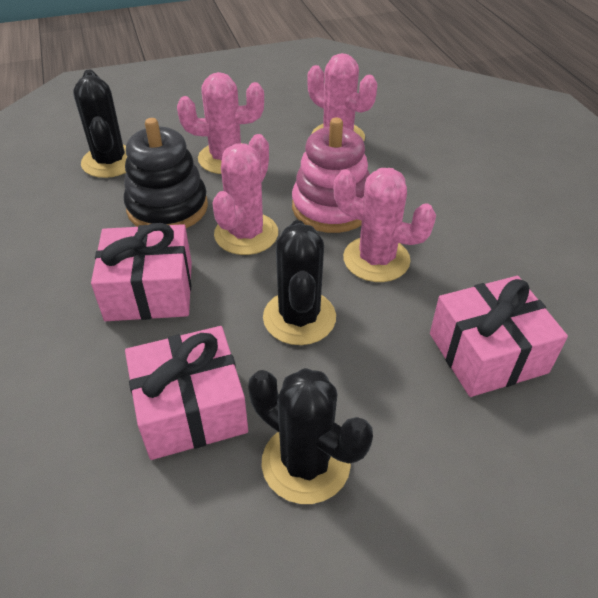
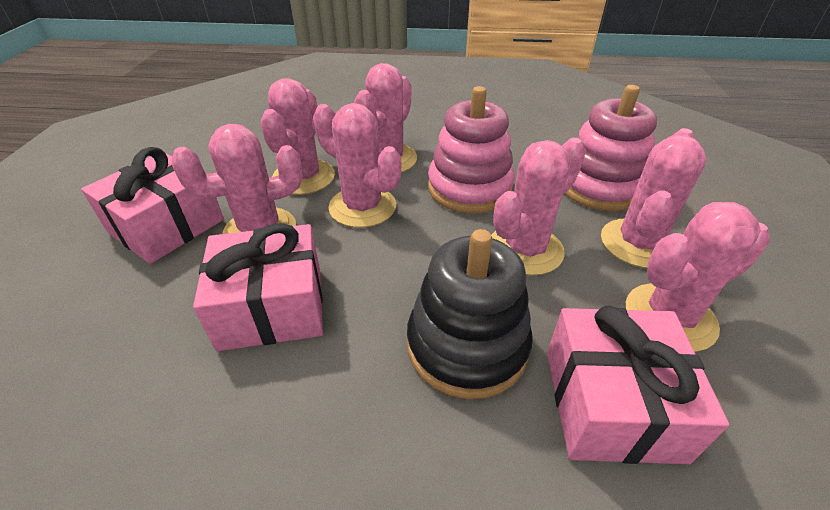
black cactus: 3 -> 0
pink cactus: 4 -> 7
pink stacking toy: 1 -> 2

